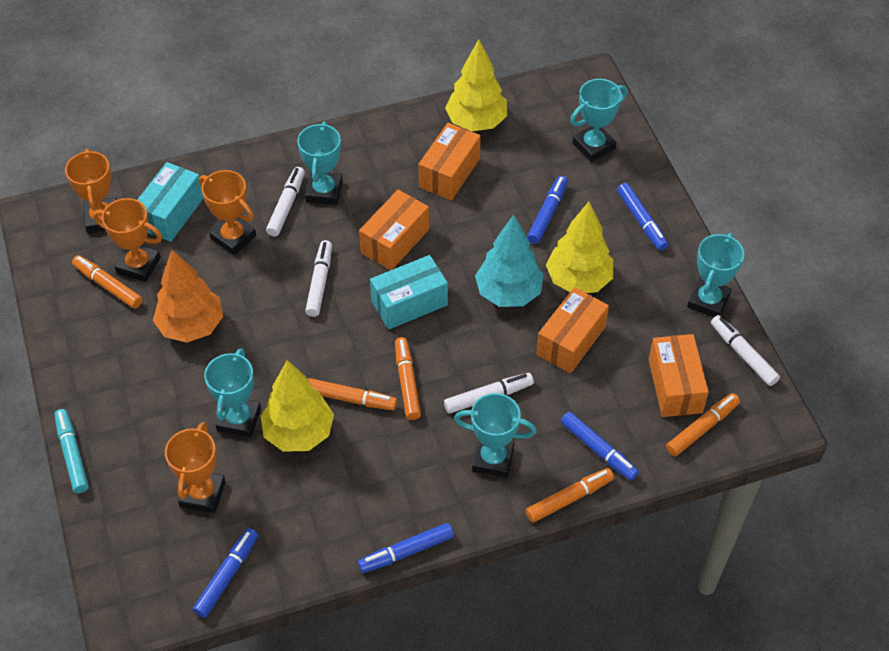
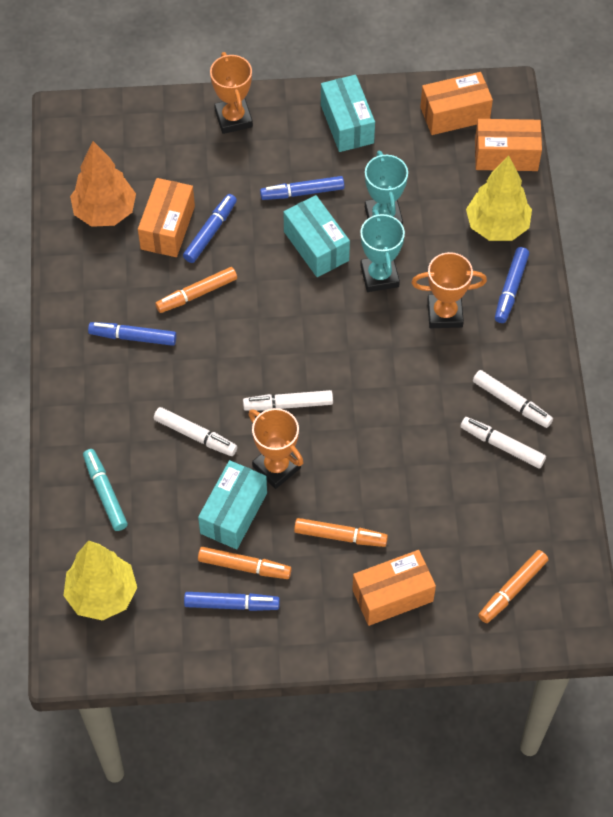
orange marker: 5 -> 4
orange trophy: 4 -> 3
turquoise box: 2 -> 3
turquoise tree: 1 -> 0
turquoise trophy: 5 -> 2
yellow tree: 3 -> 2

